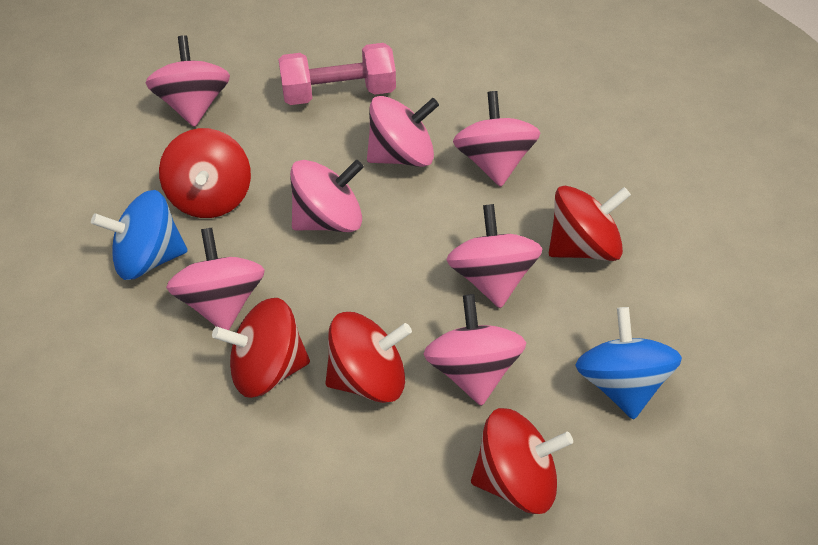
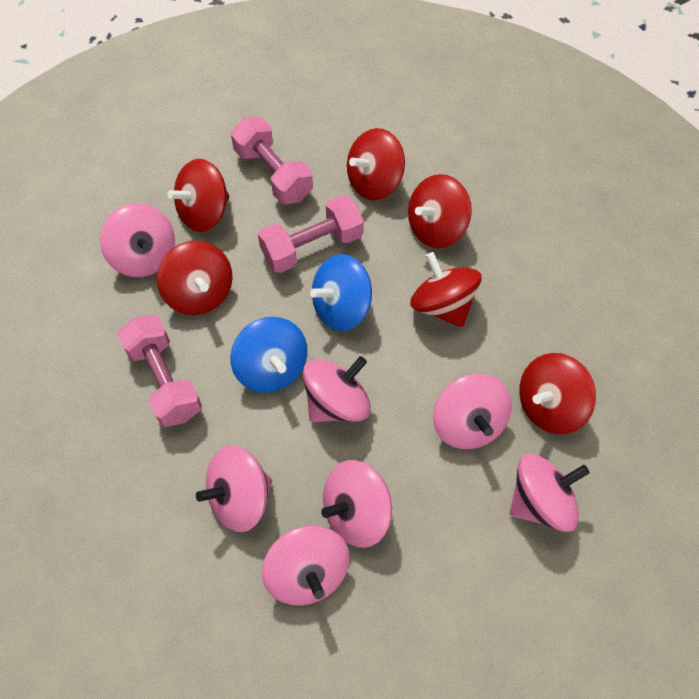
pink dumbbell: 1 -> 3
red spinning top: 5 -> 6

